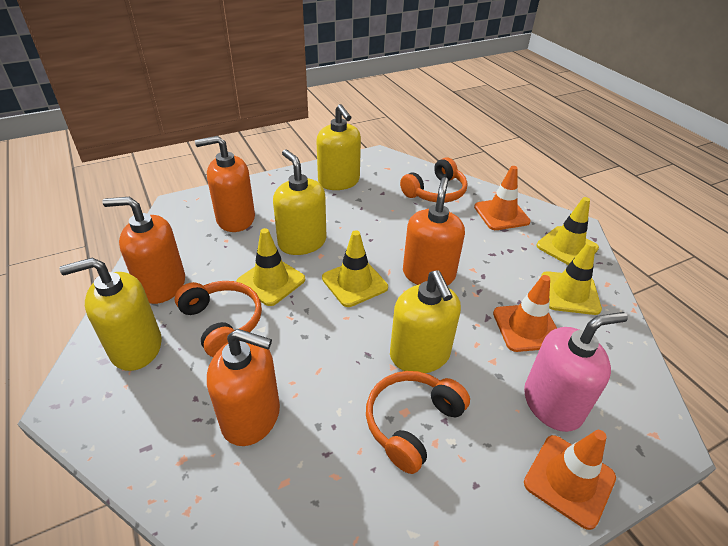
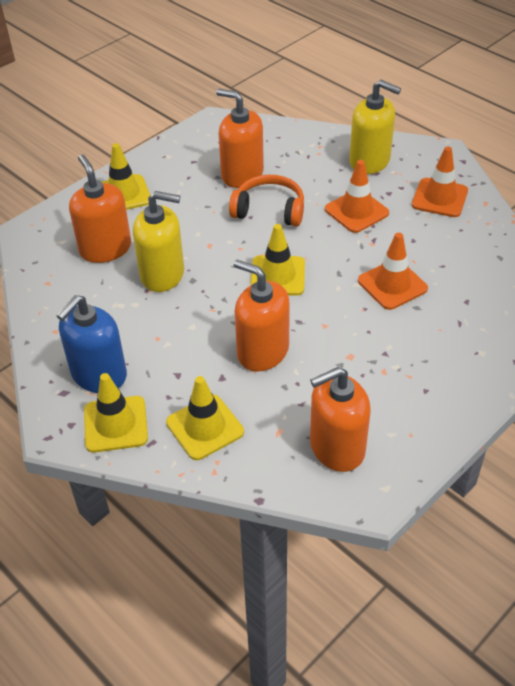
blue soap dispenser: 0 -> 1
orange headphones: 3 -> 1
pink soap dispenser: 1 -> 0
yellow soap dispenser: 4 -> 2

